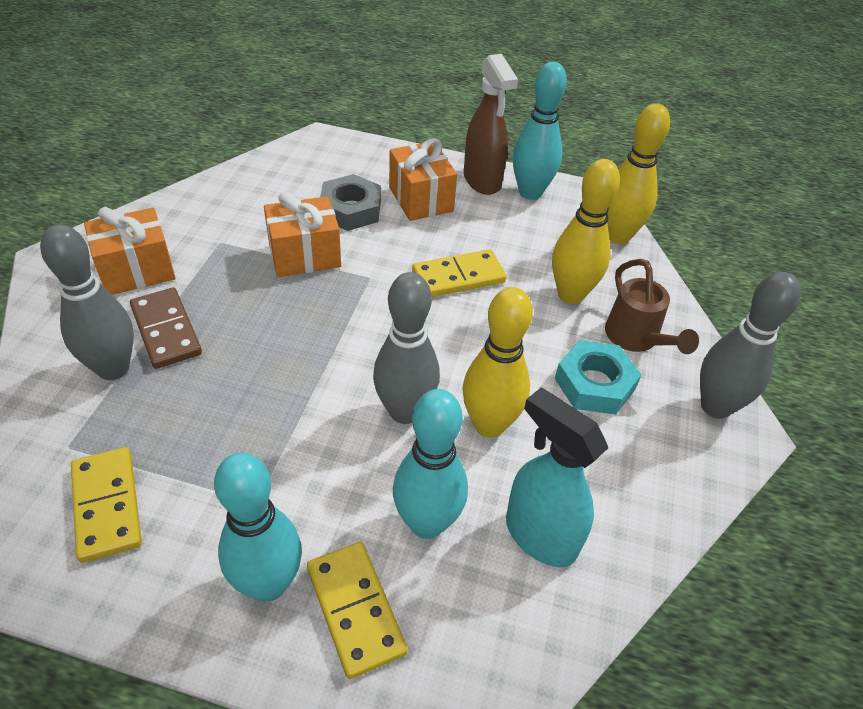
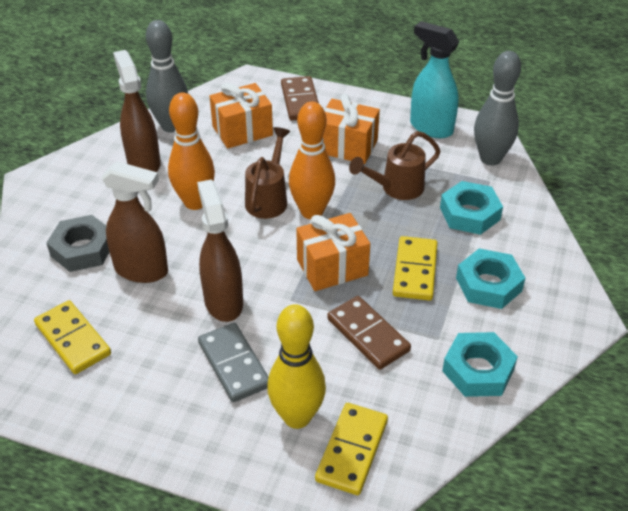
brown domino: 1 -> 2
brown spray bottle: 1 -> 3
brown watering can: 1 -> 2
grey bowling pin: 3 -> 2
grey domino: 0 -> 1
orange bowling pin: 0 -> 2
turquoise bowling pin: 3 -> 0
turquoise nut: 1 -> 3
yellow bowling pin: 3 -> 1

